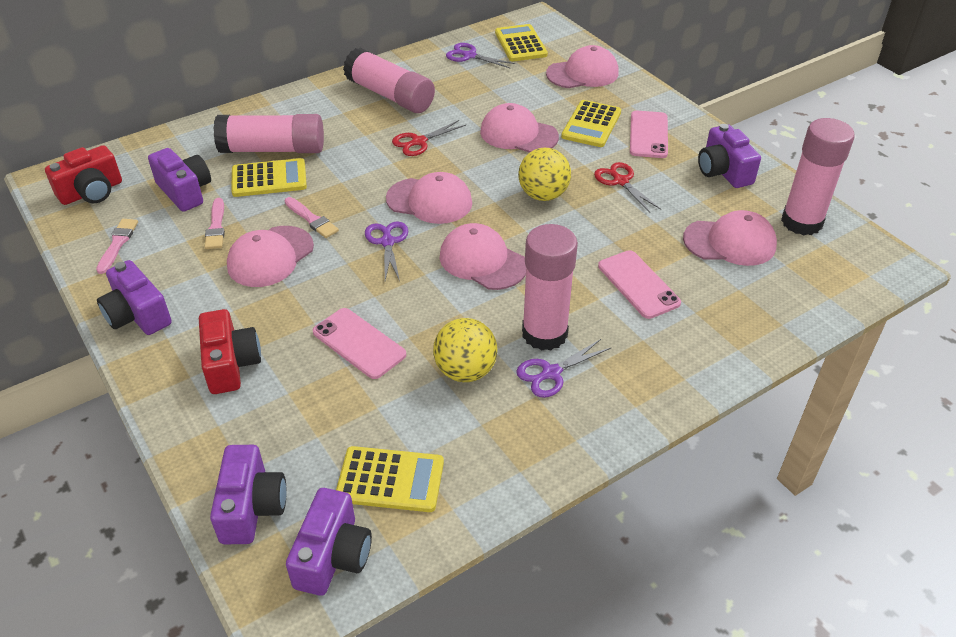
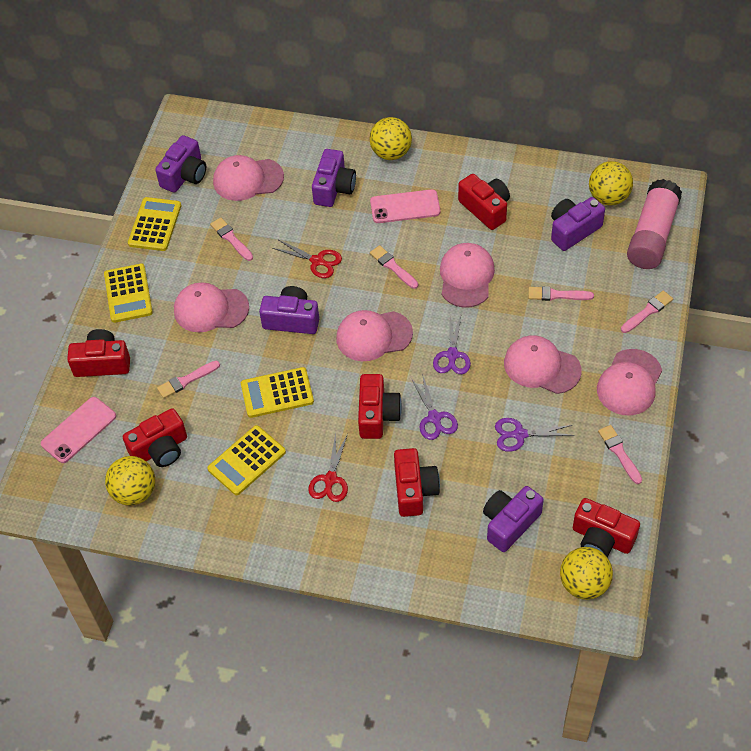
pink brush: 3 -> 6
pink glue stick: 4 -> 1
pink phone: 3 -> 2
red camera: 2 -> 6
yellow ball: 2 -> 4

